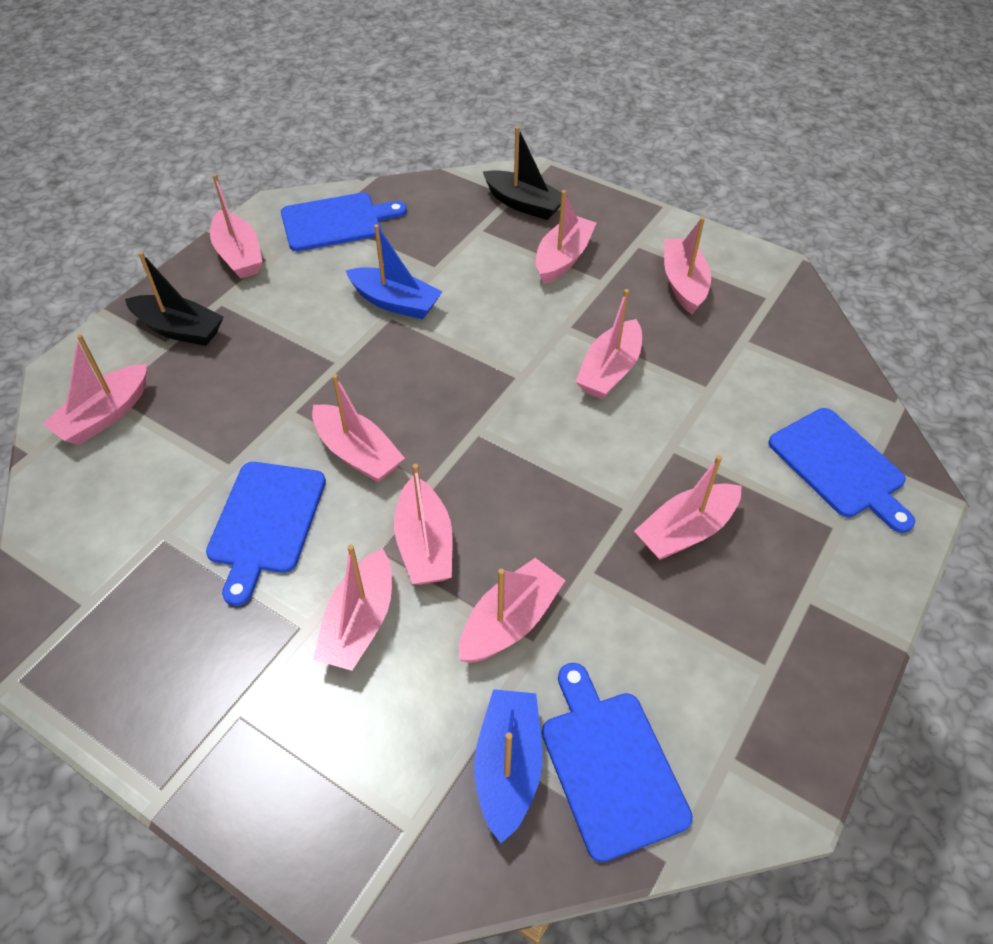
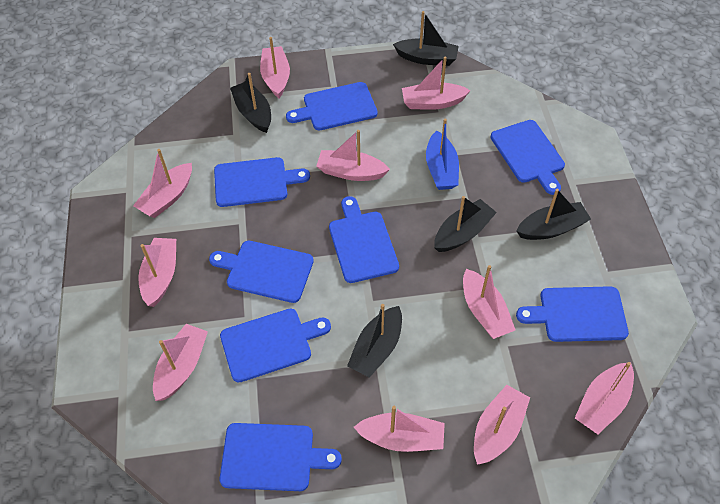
black boat: 2 -> 5
blue boat: 2 -> 1
blue cutting board: 4 -> 8

